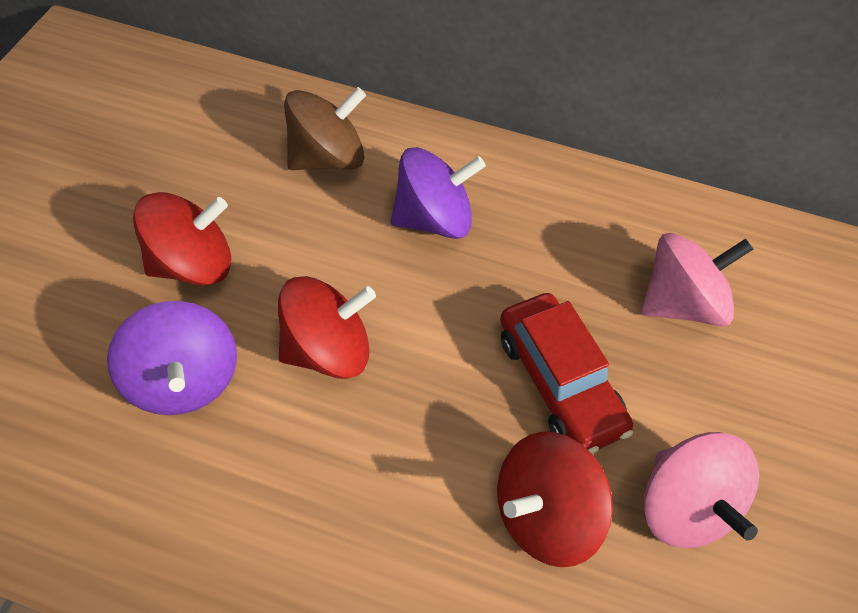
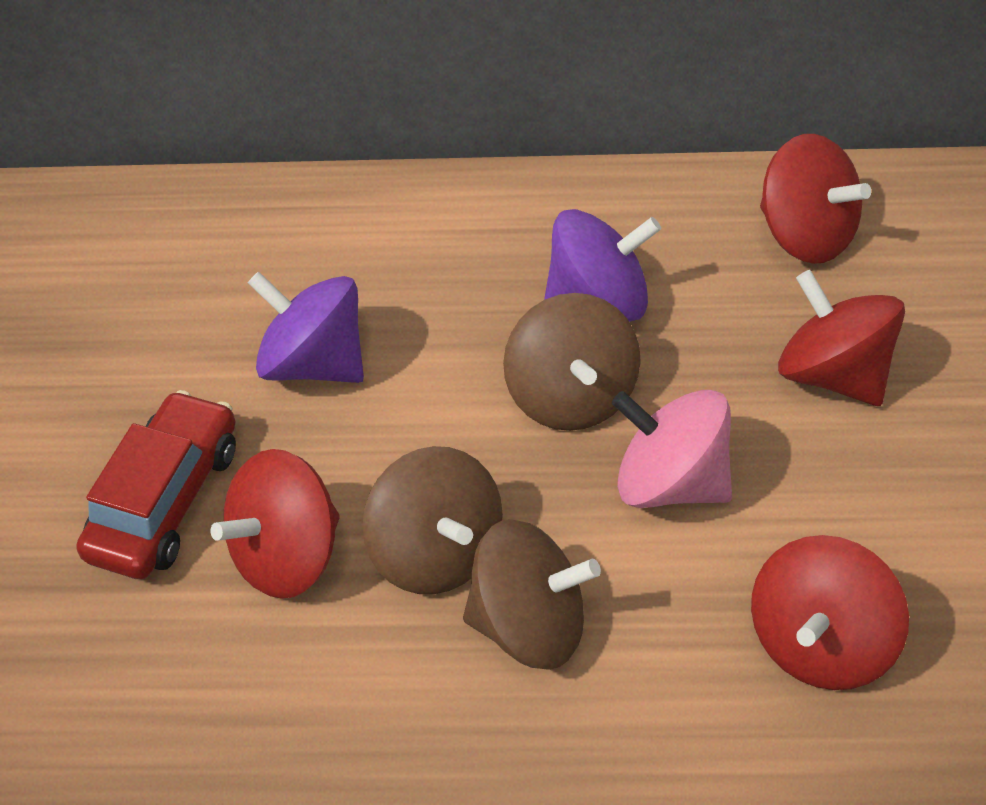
brown spinning top: 1 -> 3
pink spinning top: 2 -> 1
red spinning top: 3 -> 4

